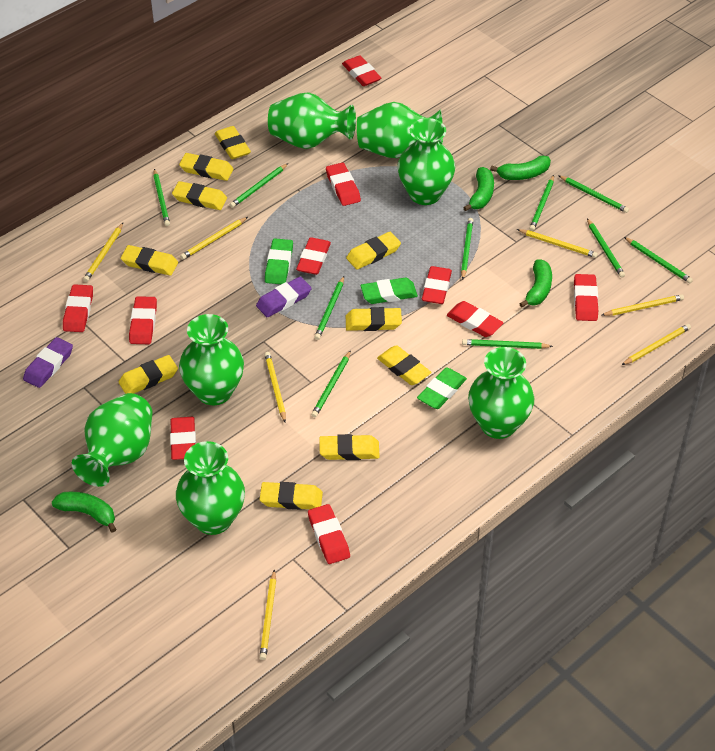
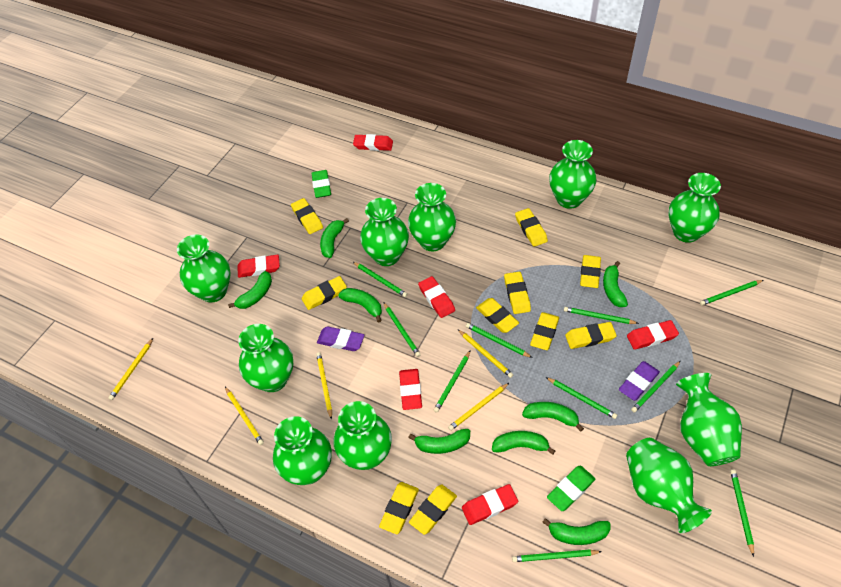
green banana: 4 -> 8
green eraser: 3 -> 2
green vase: 7 -> 10
red eraser: 10 -> 6
yellow pencil: 7 -> 5

